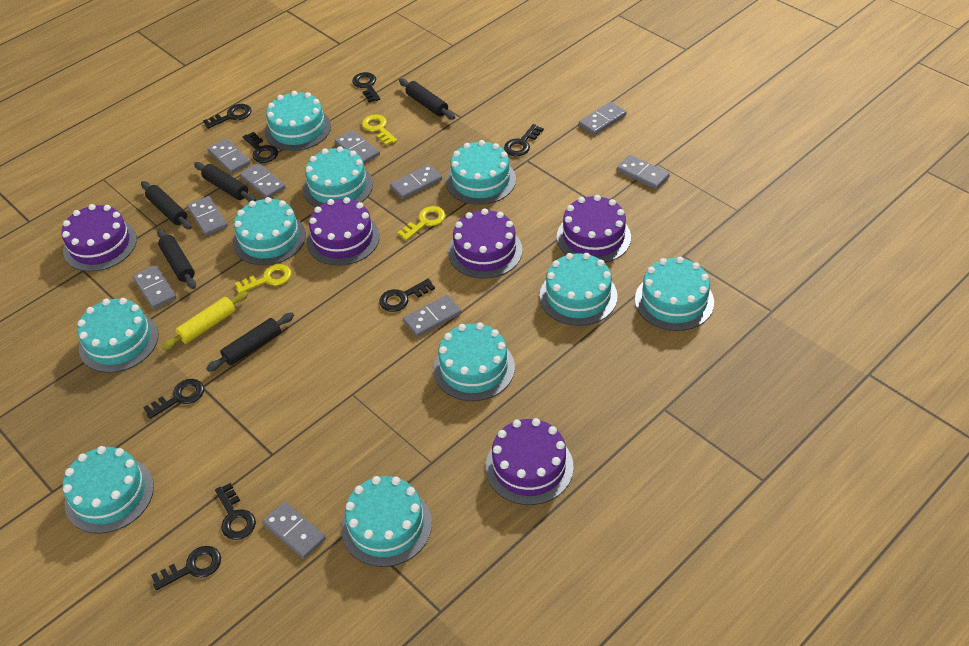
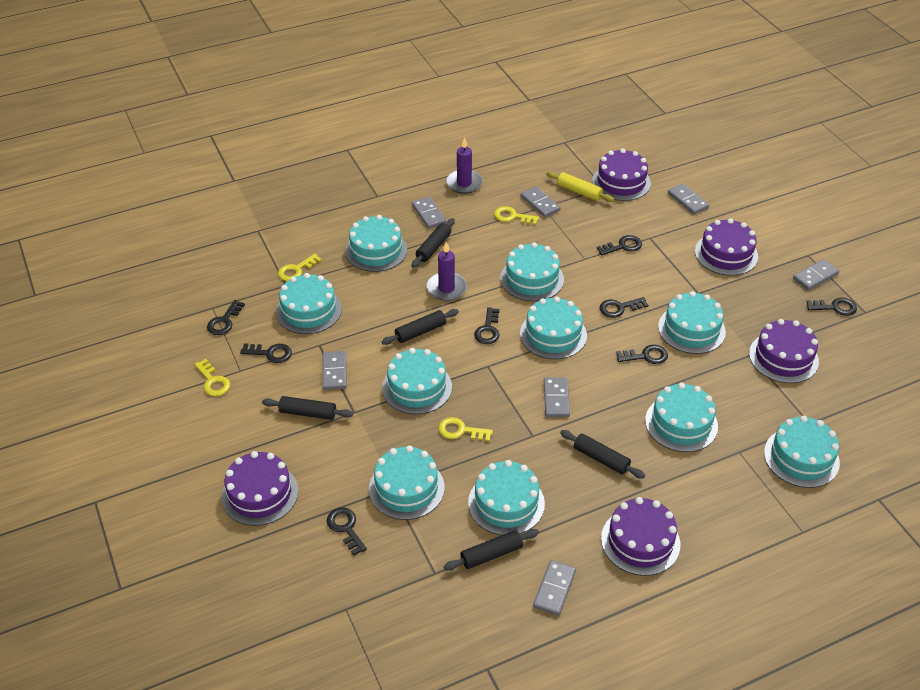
grey domino: 10 -> 7
purple candle: 0 -> 2
yellow key: 3 -> 4

